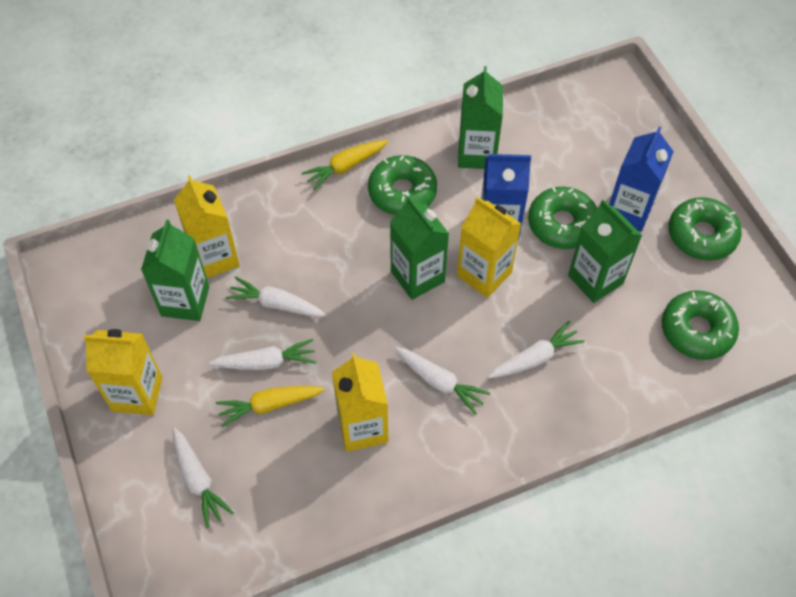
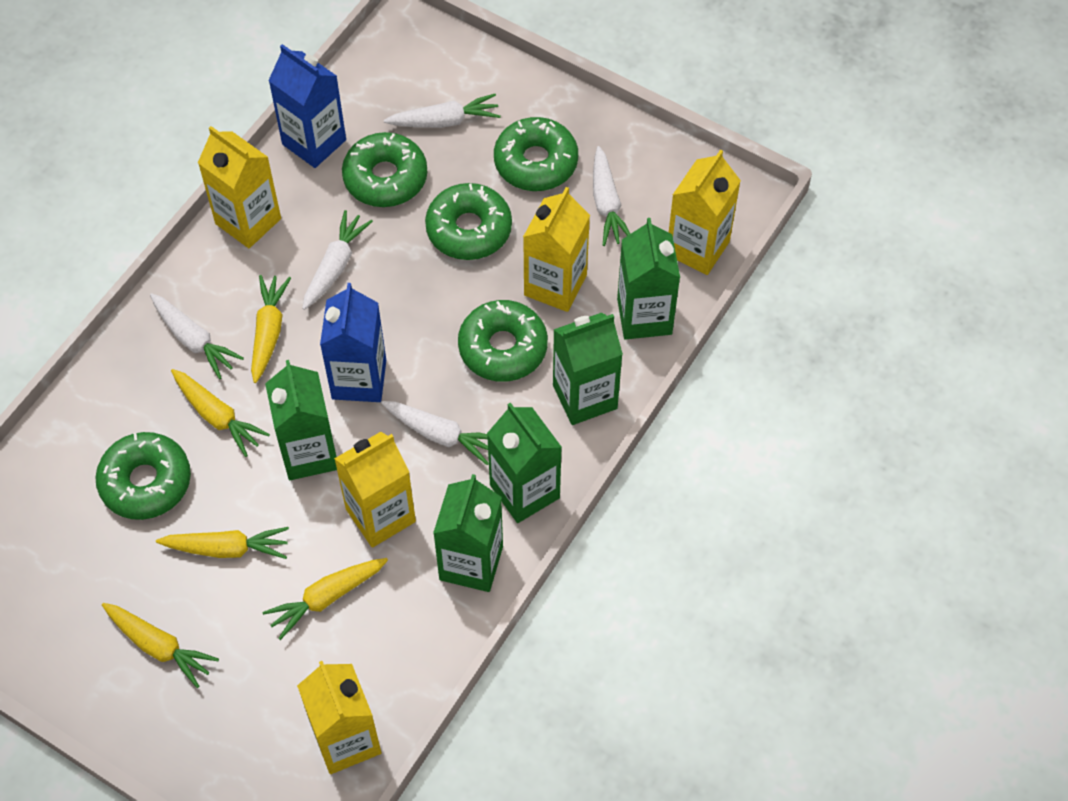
green carton: 4 -> 5
green donut: 4 -> 5
yellow carrot: 2 -> 5
yellow carton: 4 -> 5

